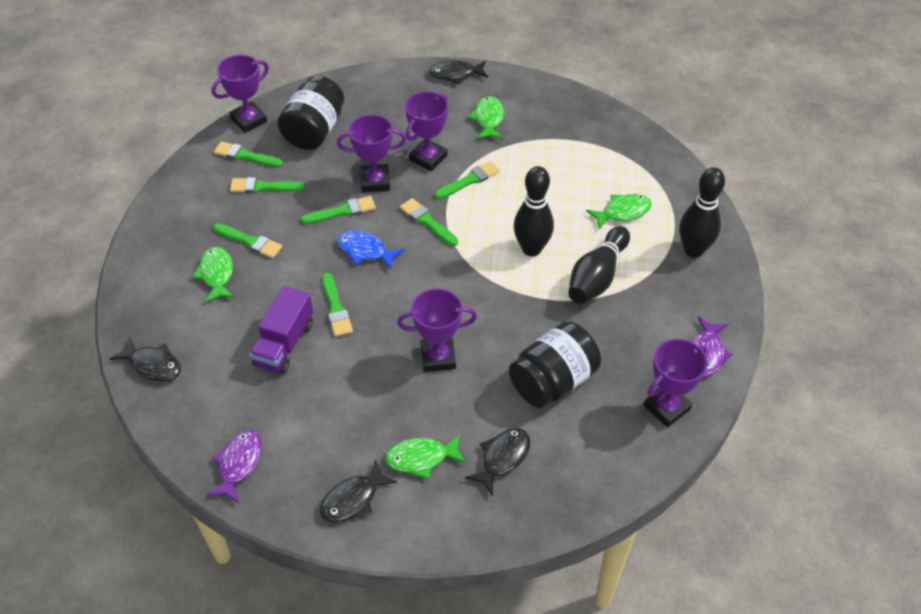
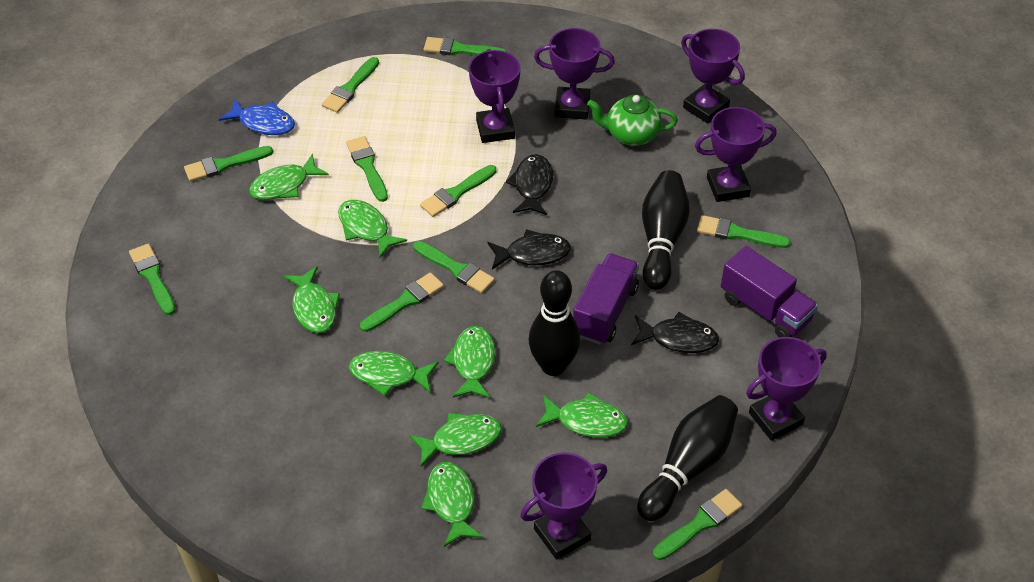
black fish: 4 -> 3
black jar: 2 -> 0
green brush: 7 -> 10
green fish: 4 -> 8
green teapot: 0 -> 1
purple fish: 2 -> 0
purple trophy: 5 -> 6
purple truck: 1 -> 2

